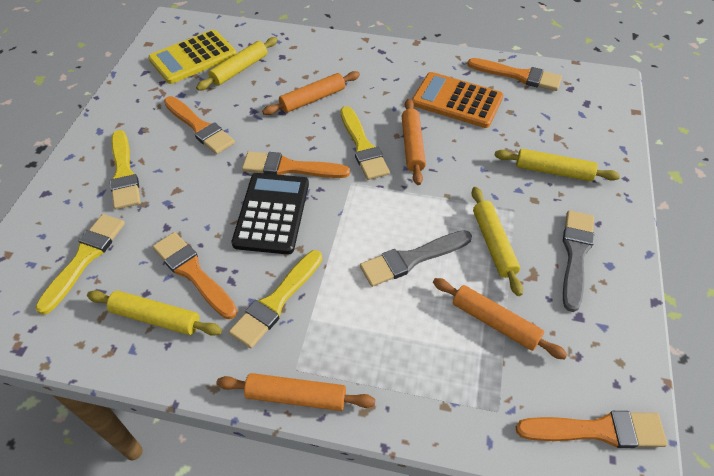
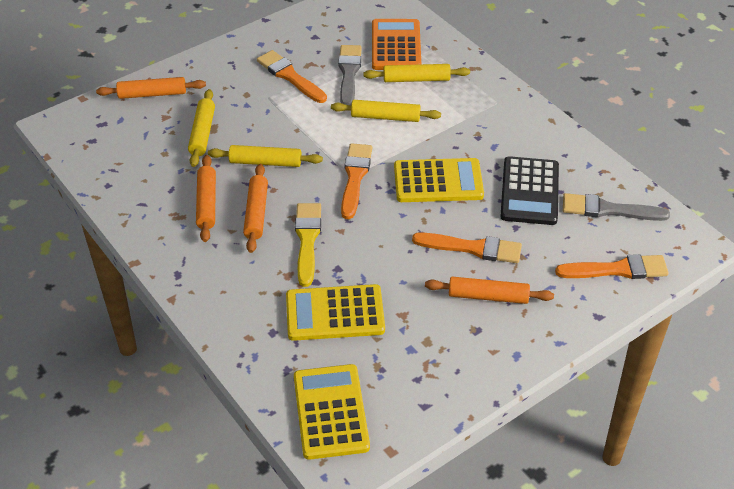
orange brush: 5 -> 4
yellow brush: 4 -> 1
yellow calculator: 1 -> 3

